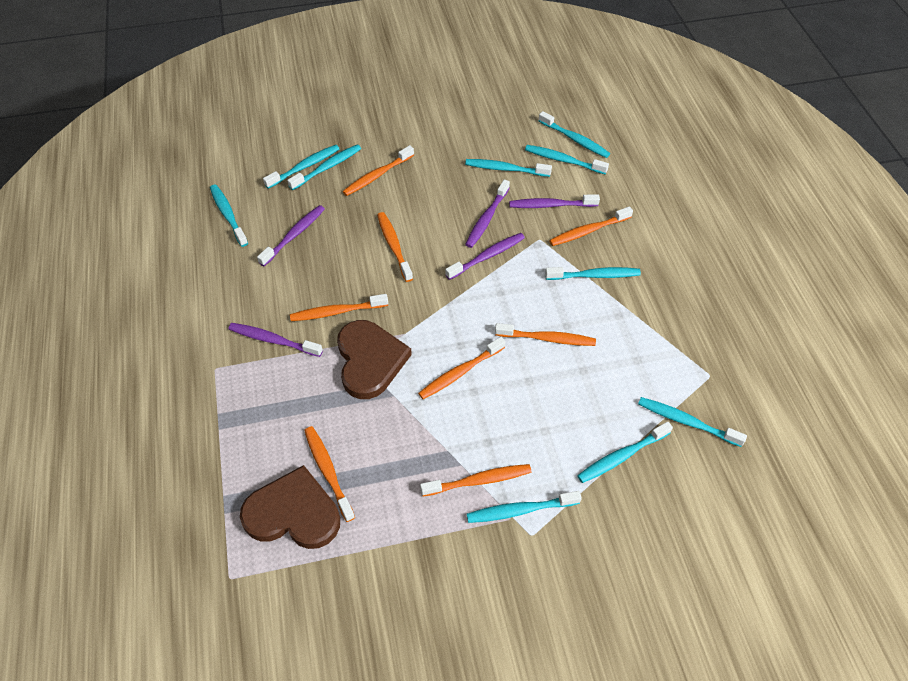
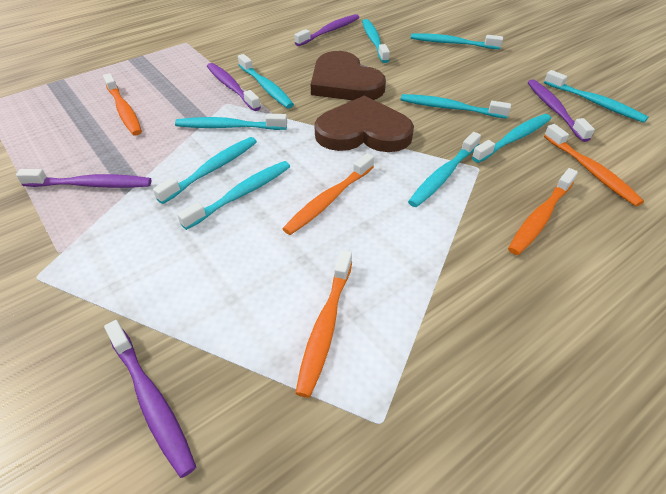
orange toothbrush: 8 -> 5

